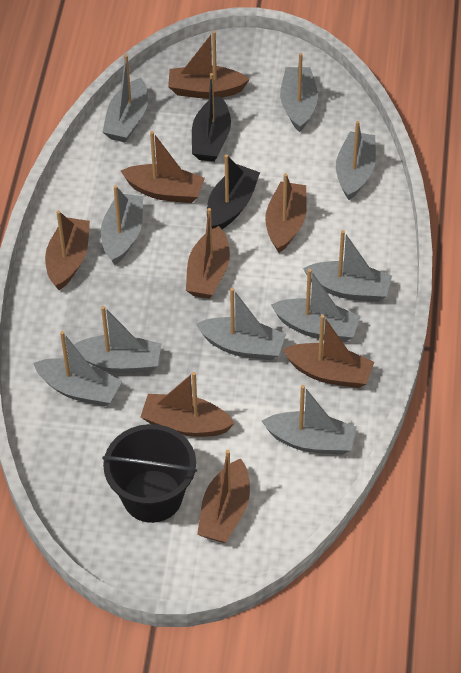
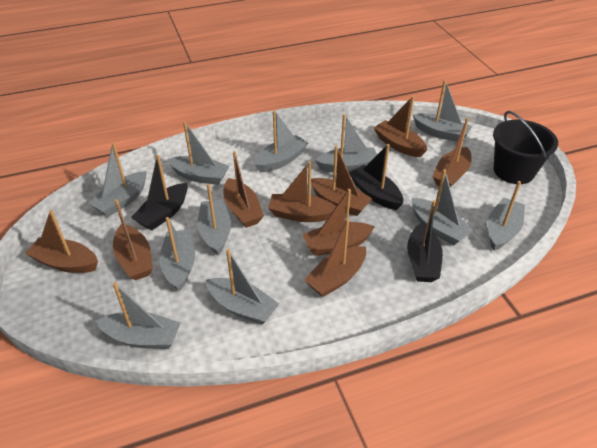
black boat: 2 -> 3
brown boat: 8 -> 9
grey boat: 10 -> 11

